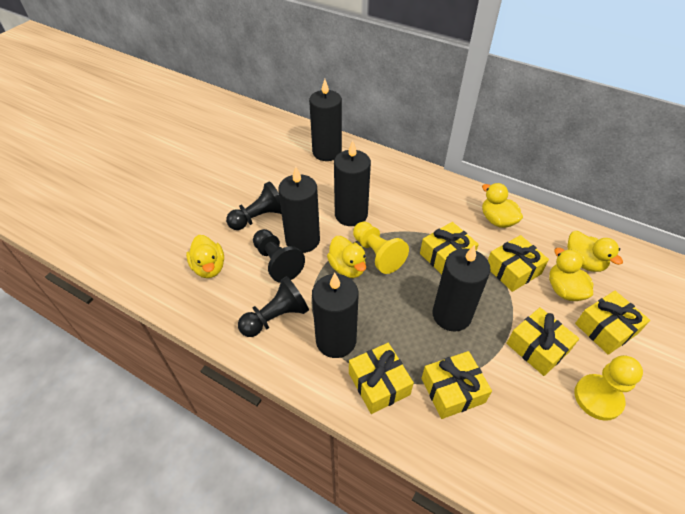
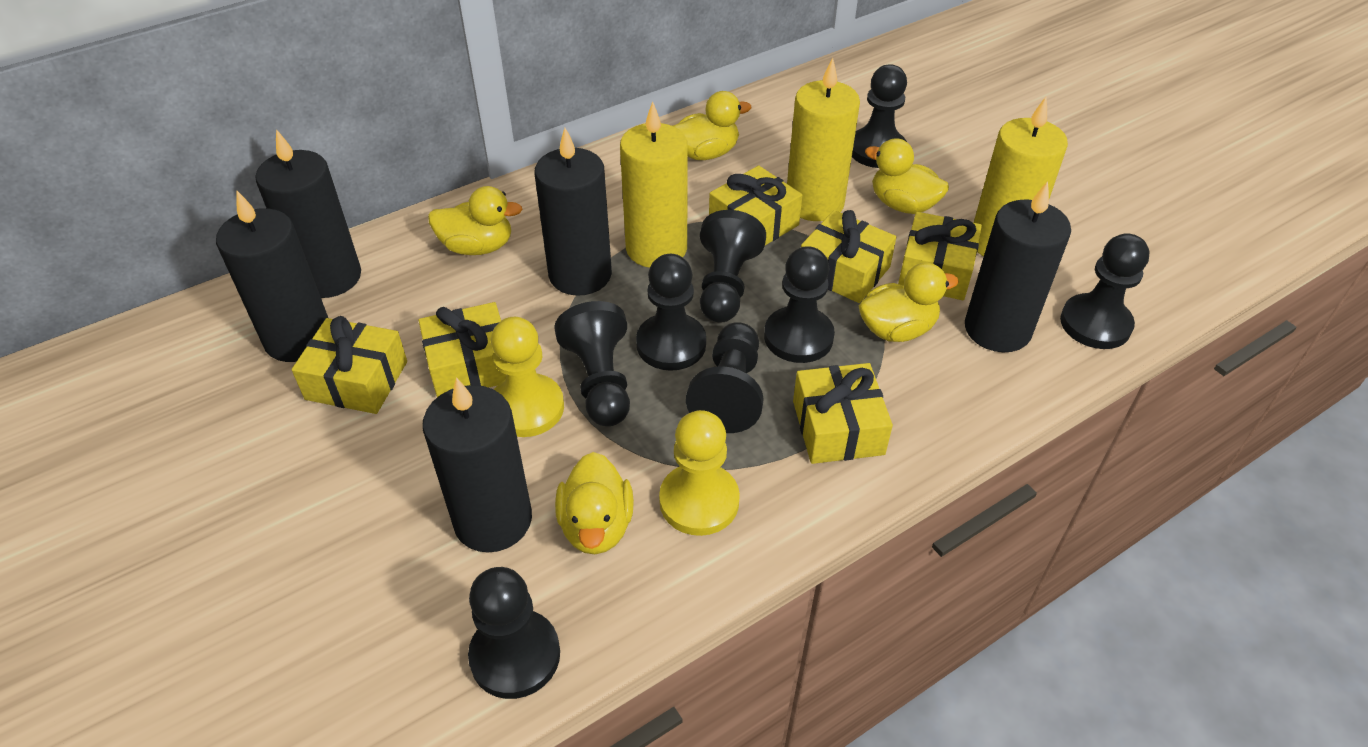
black pawn: 3 -> 8
yellow candle: 0 -> 3

